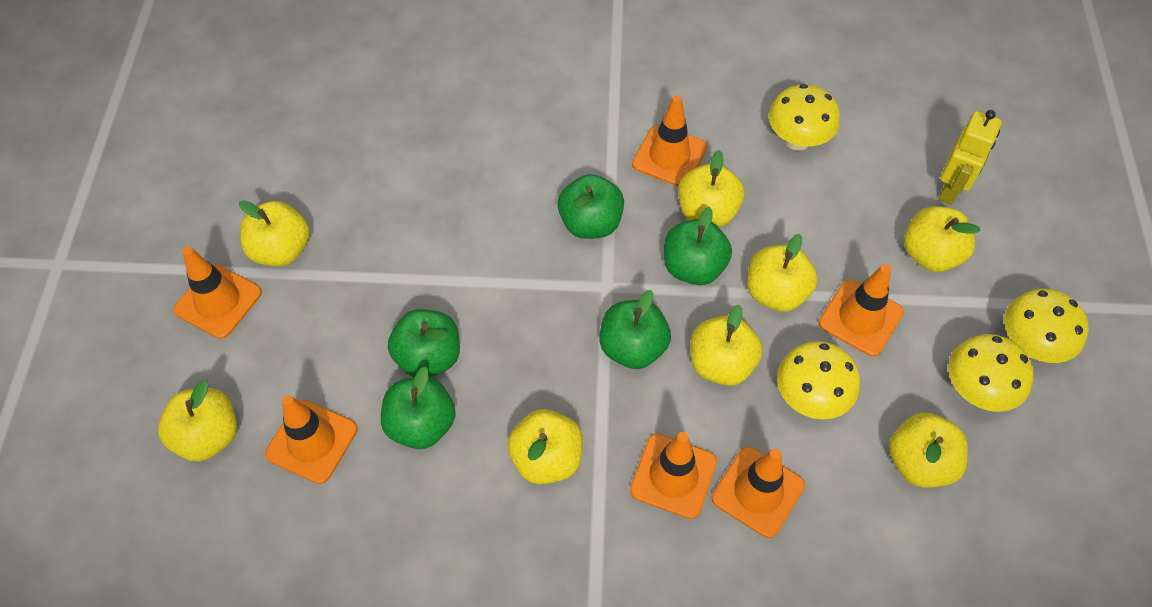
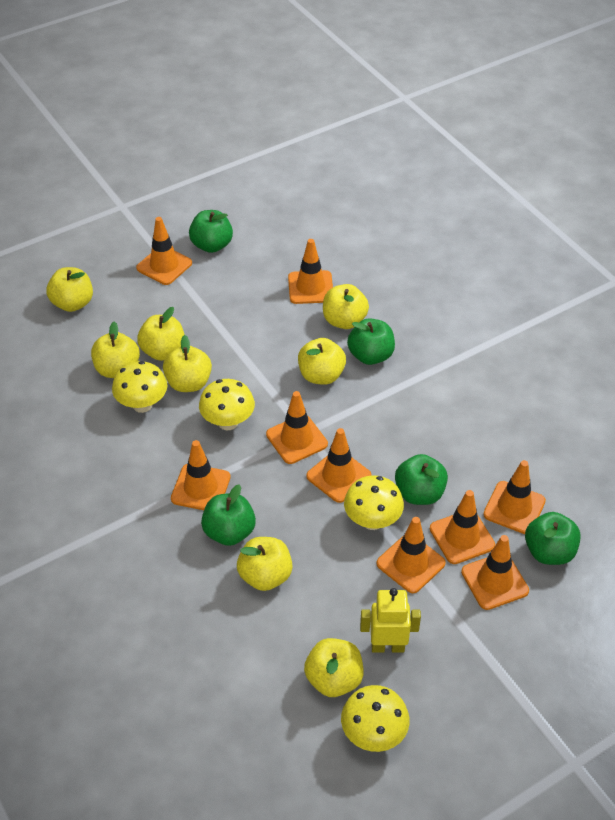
orange traffic cone: 6 -> 9

